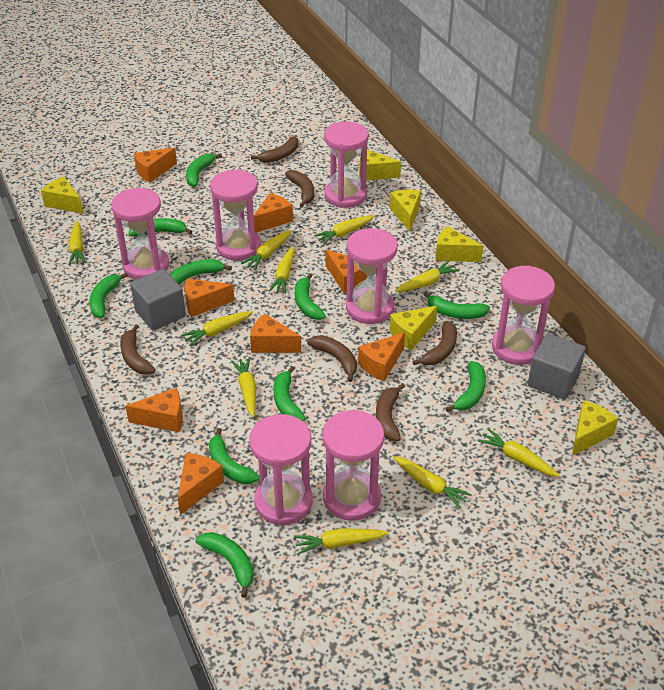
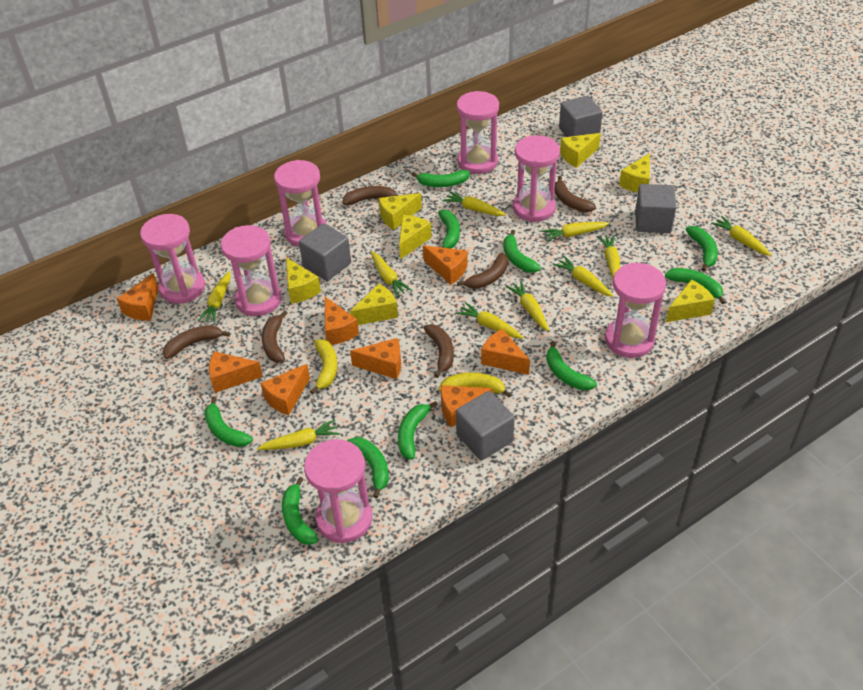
grey cube: 2 -> 4
yellow banana: 0 -> 2
yellow cheese: 6 -> 7

